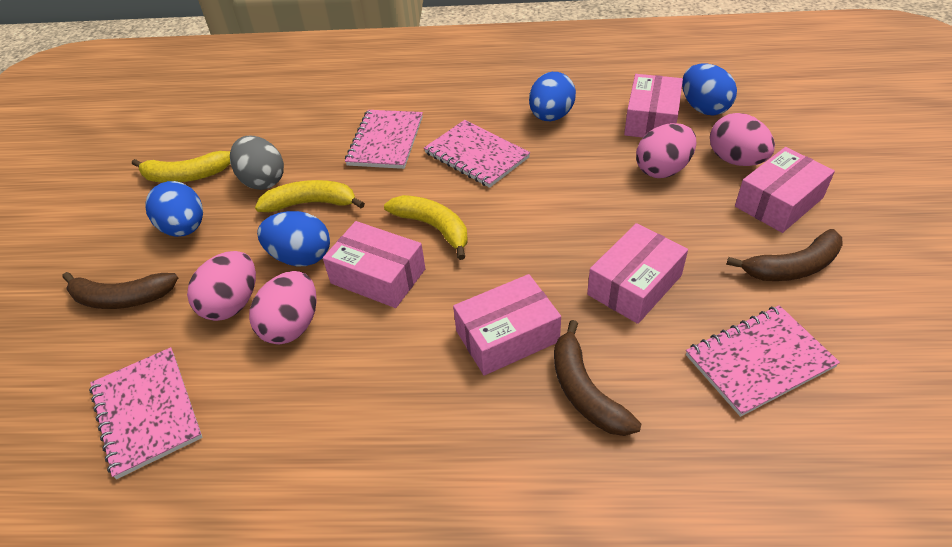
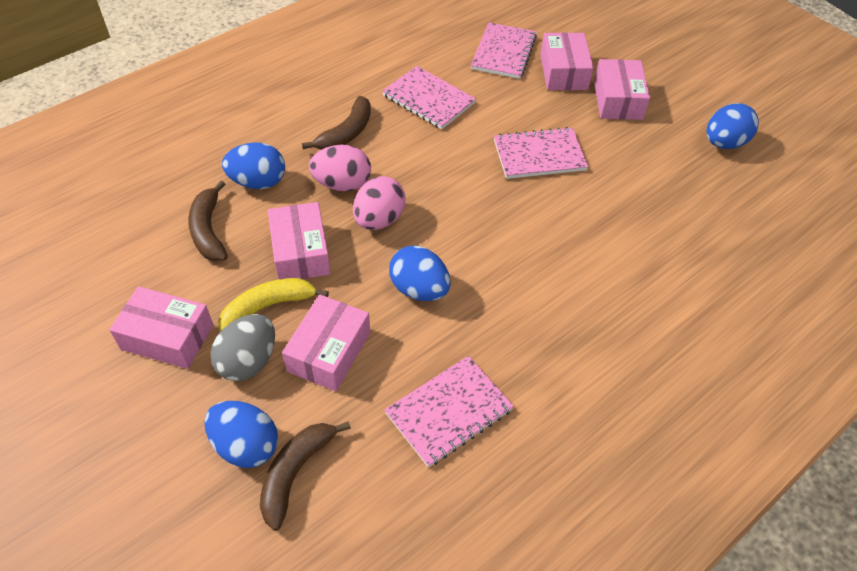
pink egg: 4 -> 2
yellow banana: 3 -> 1

